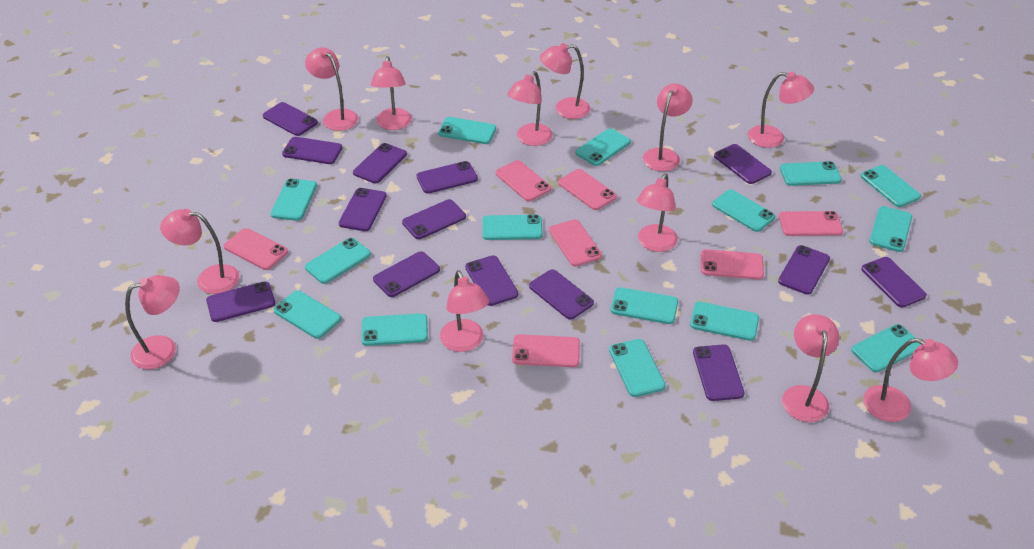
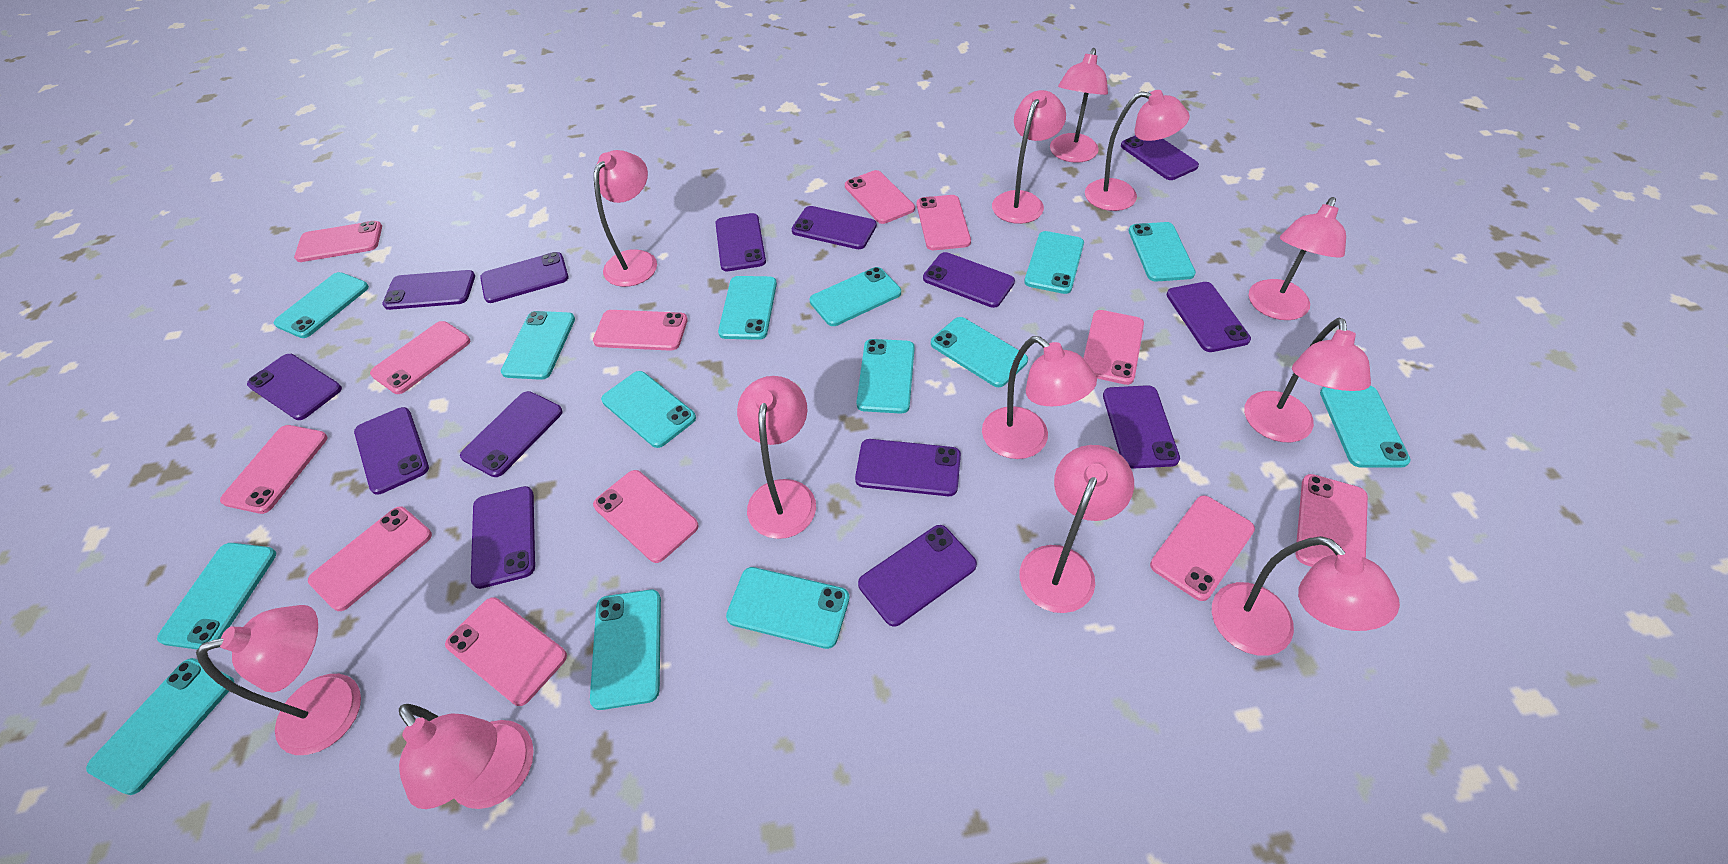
pink phone: 7 -> 12
turquoise phone: 15 -> 14

